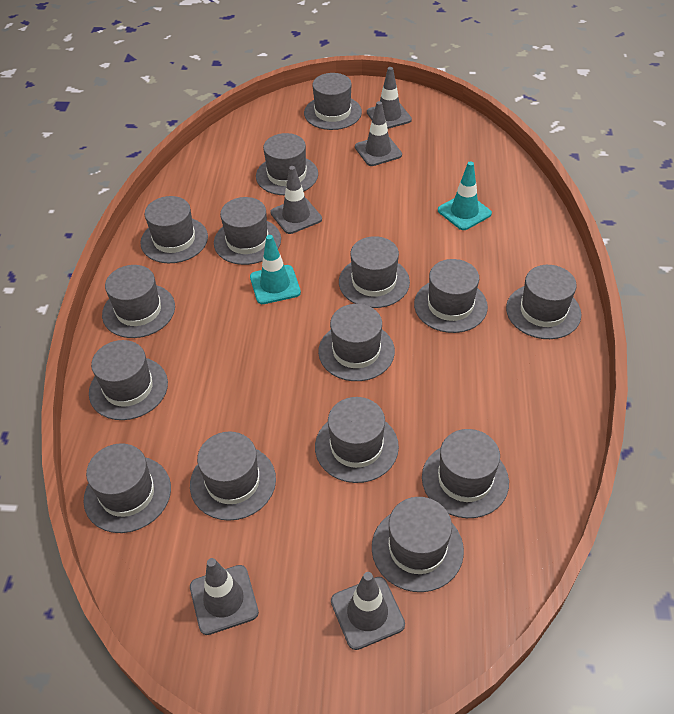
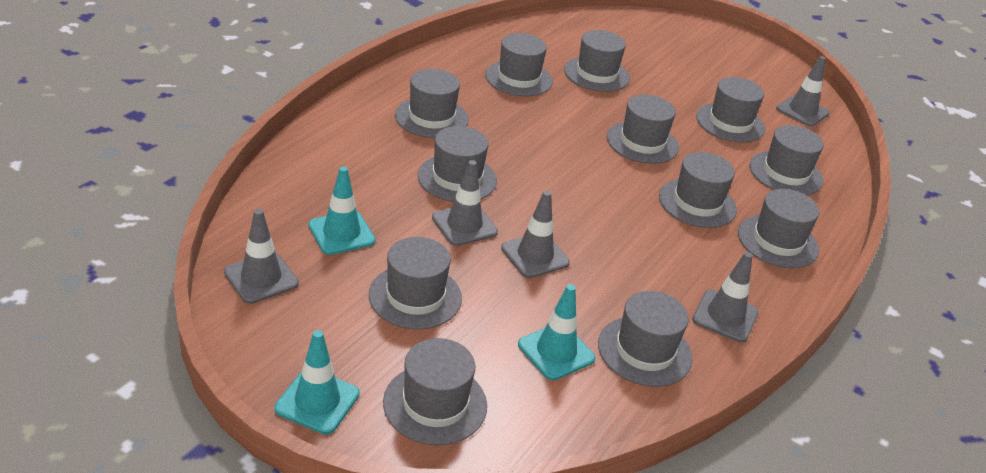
grey hat: 15 -> 12
turquoise traffic cone: 2 -> 3

